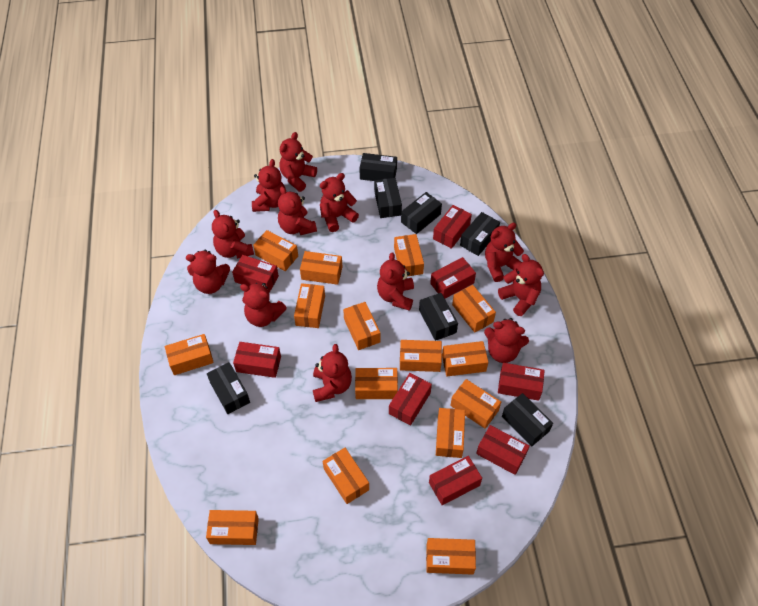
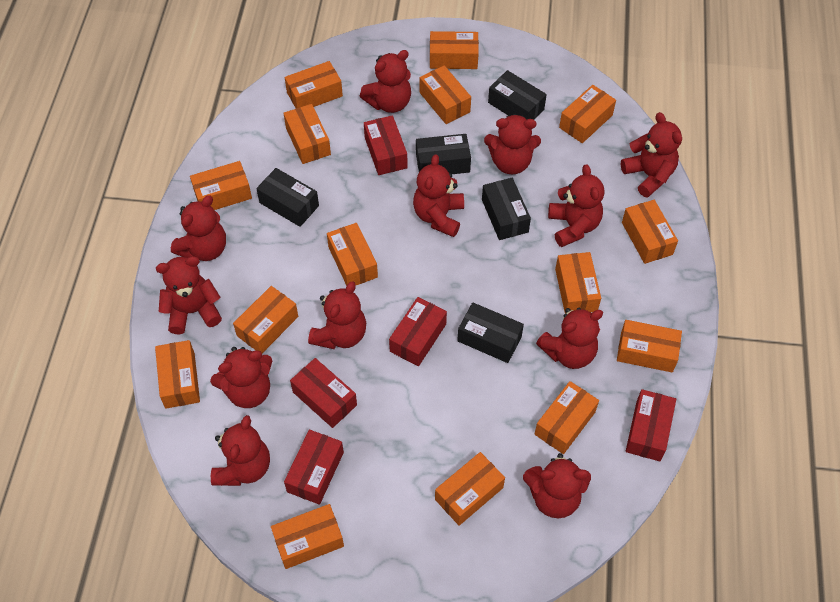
black box: 7 -> 5
red box: 8 -> 5

